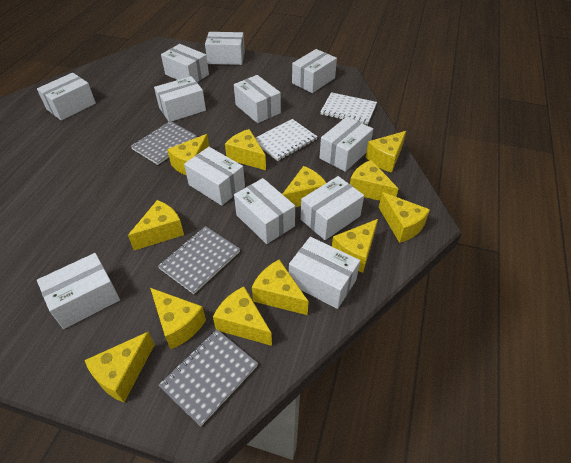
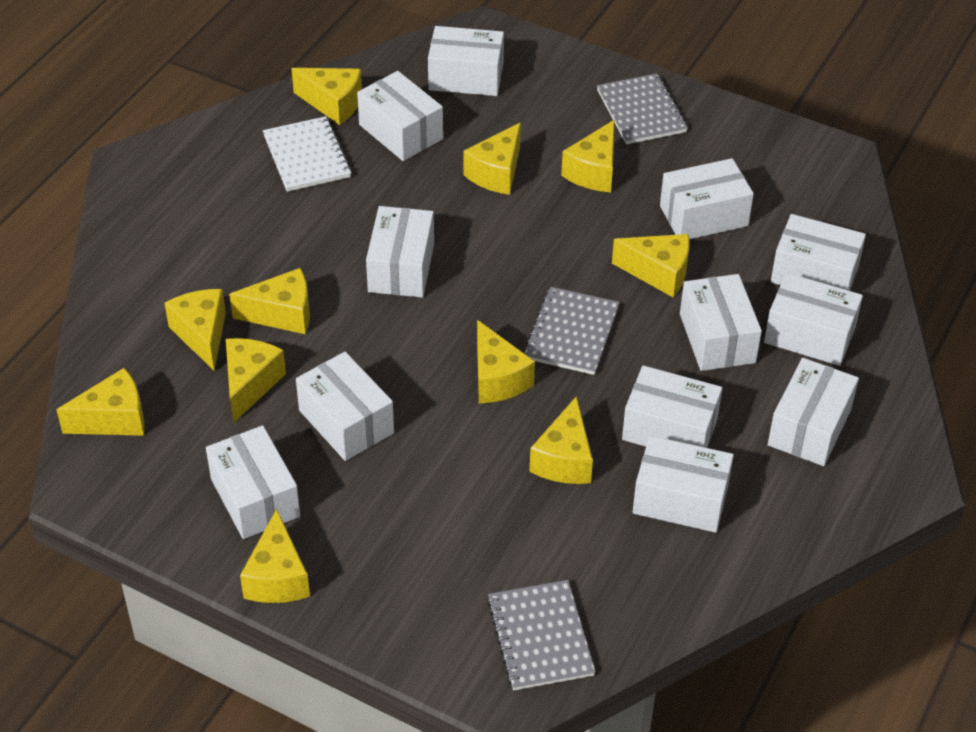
white notebook: 2 -> 1
yellow cheese: 12 -> 11

